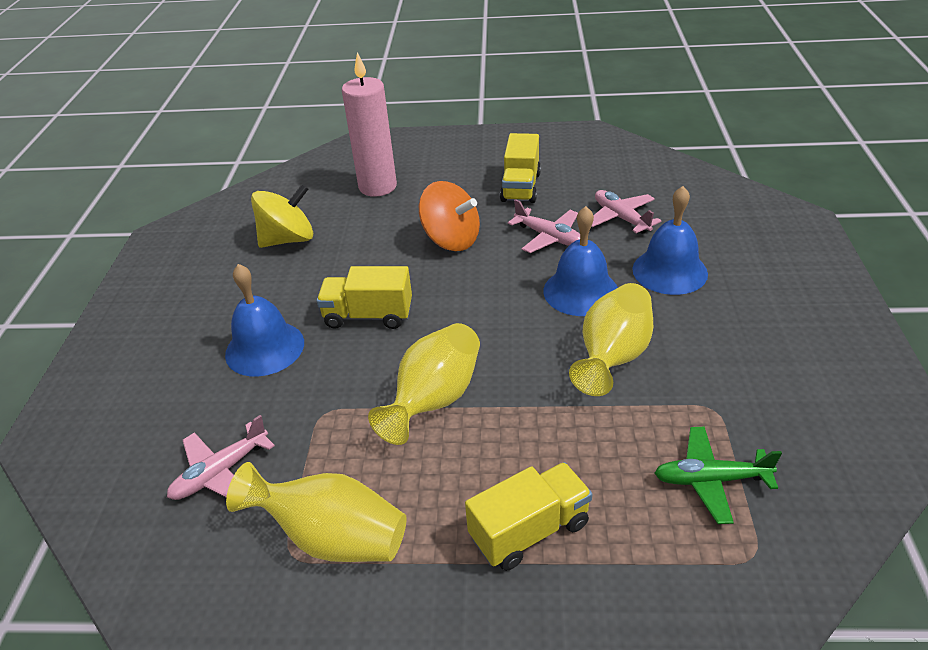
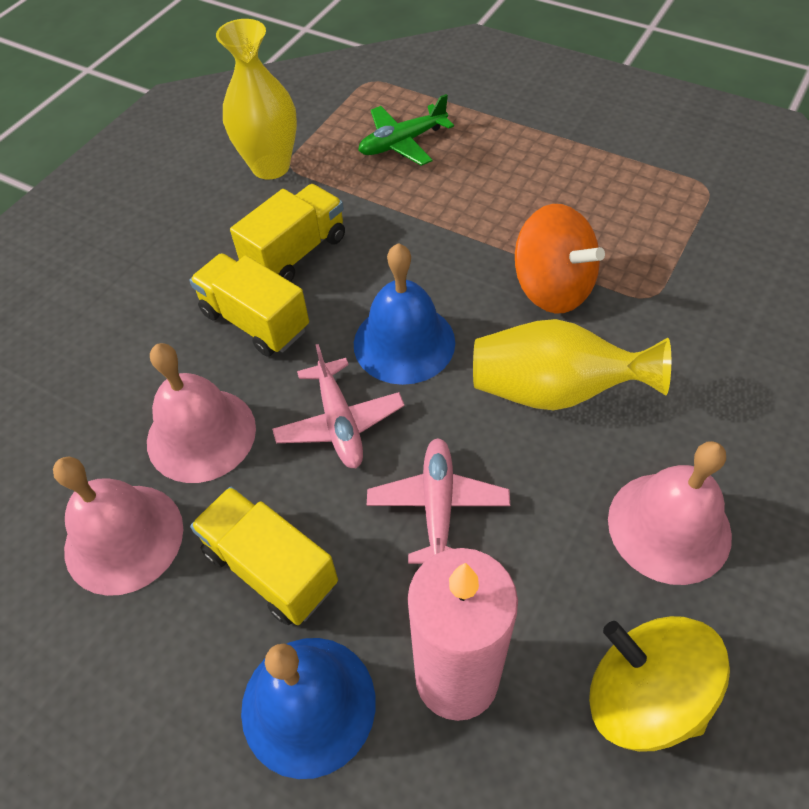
blue bell: 3 -> 2
pink bell: 0 -> 3
pink plane: 3 -> 2
yellow vase: 3 -> 2

